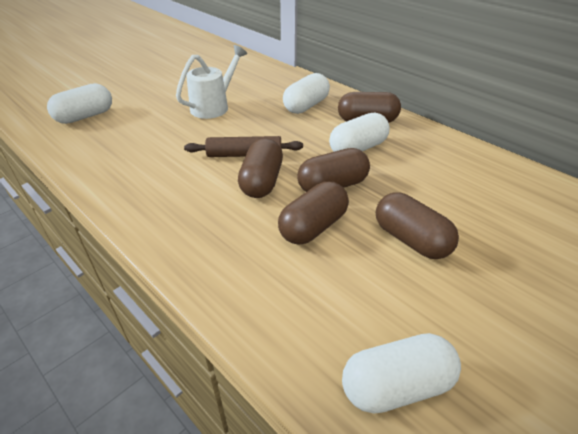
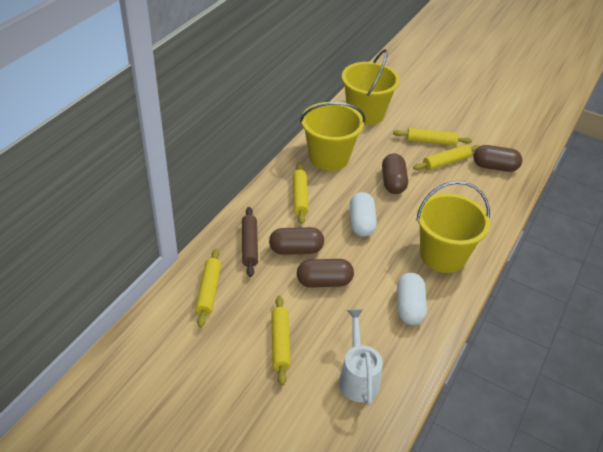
brown capsule: 5 -> 4
white capsule: 4 -> 2
yellow bucket: 0 -> 3
yellow rolling pin: 0 -> 5

